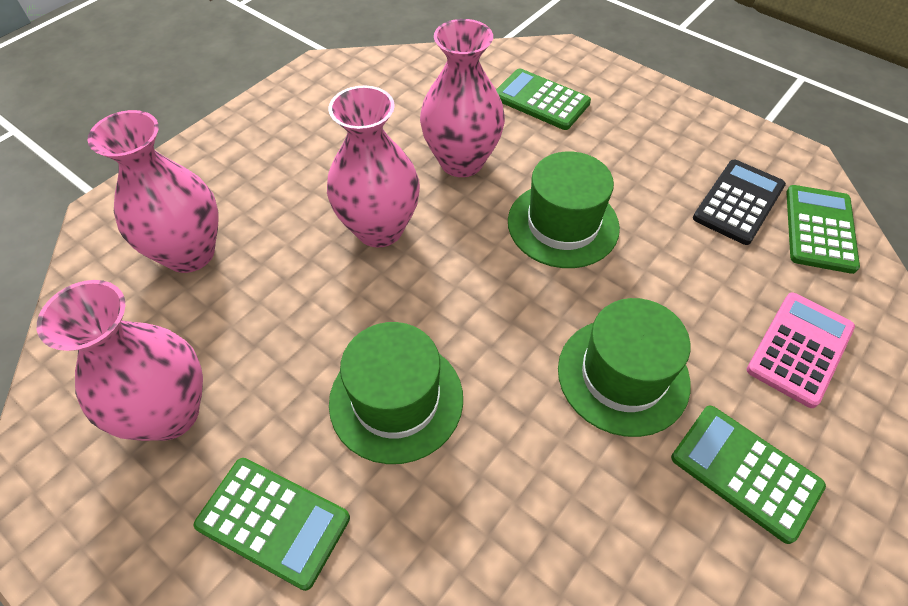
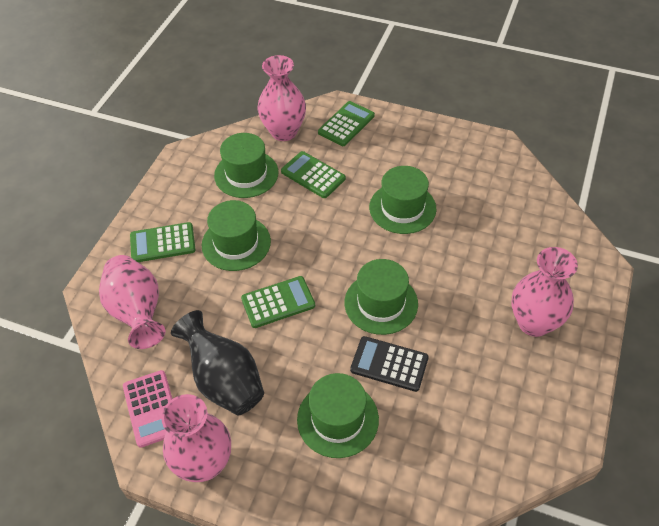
black vase: 0 -> 1
green hat: 3 -> 5

